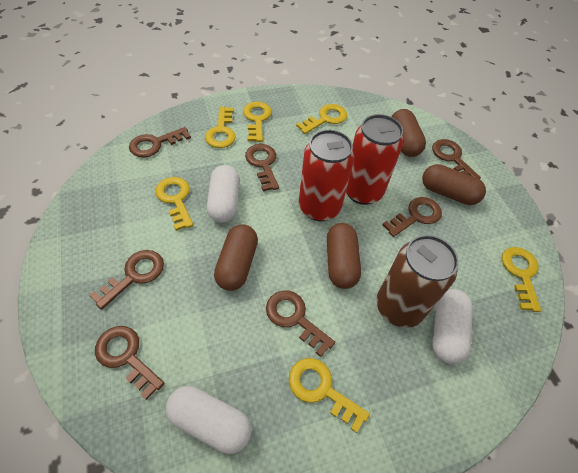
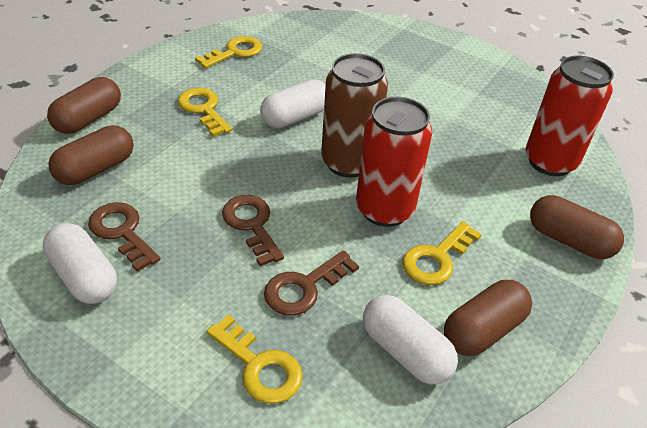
brown key: 7 -> 3
yellow key: 6 -> 4

